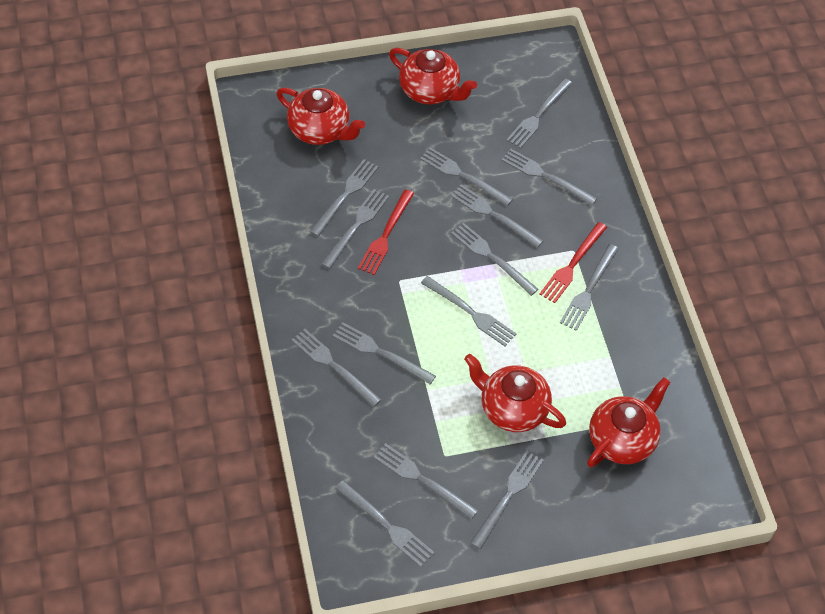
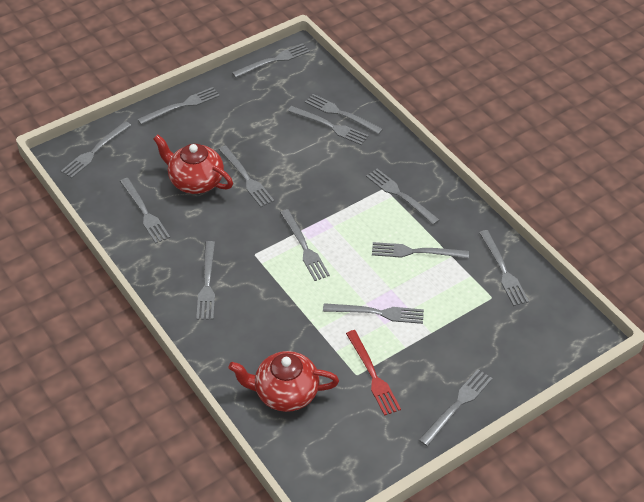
red fork: 2 -> 1
red teapot: 4 -> 2

